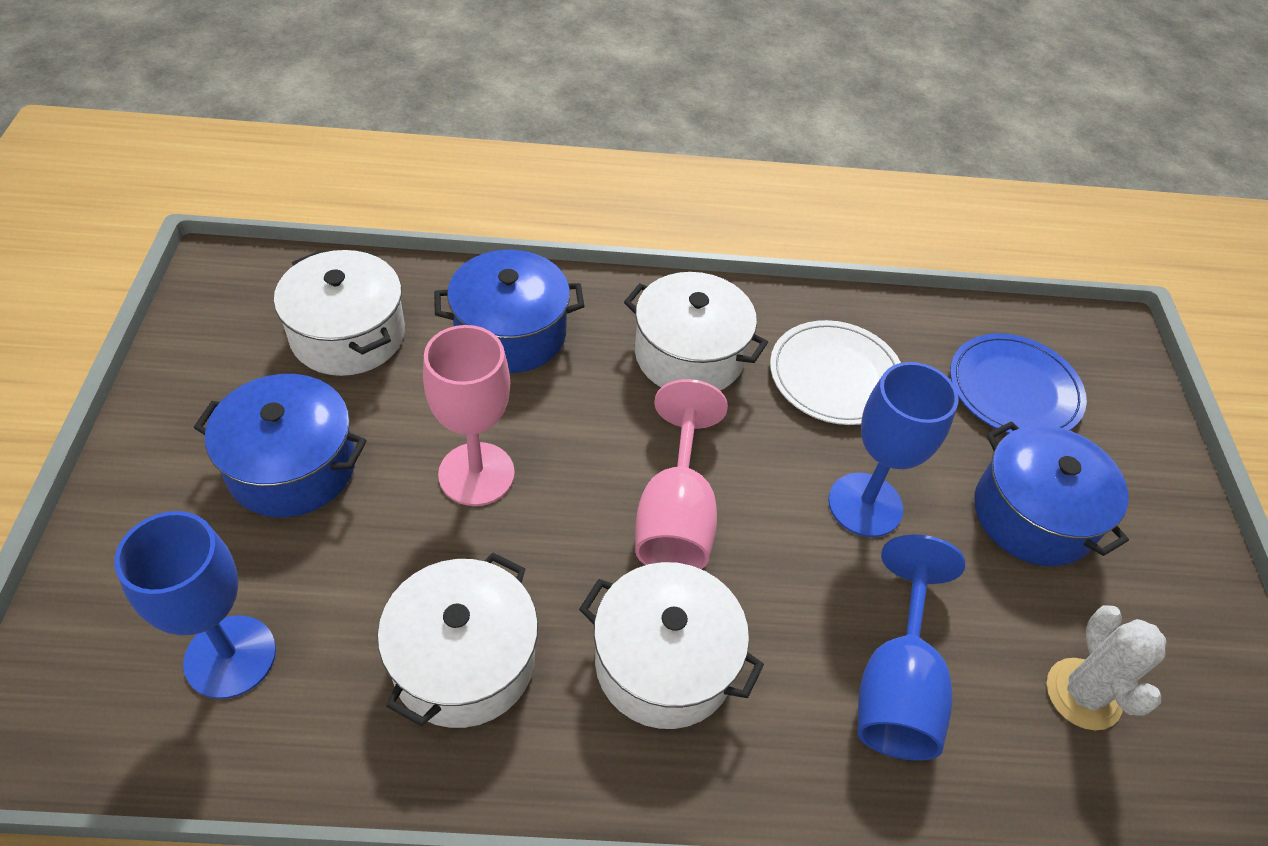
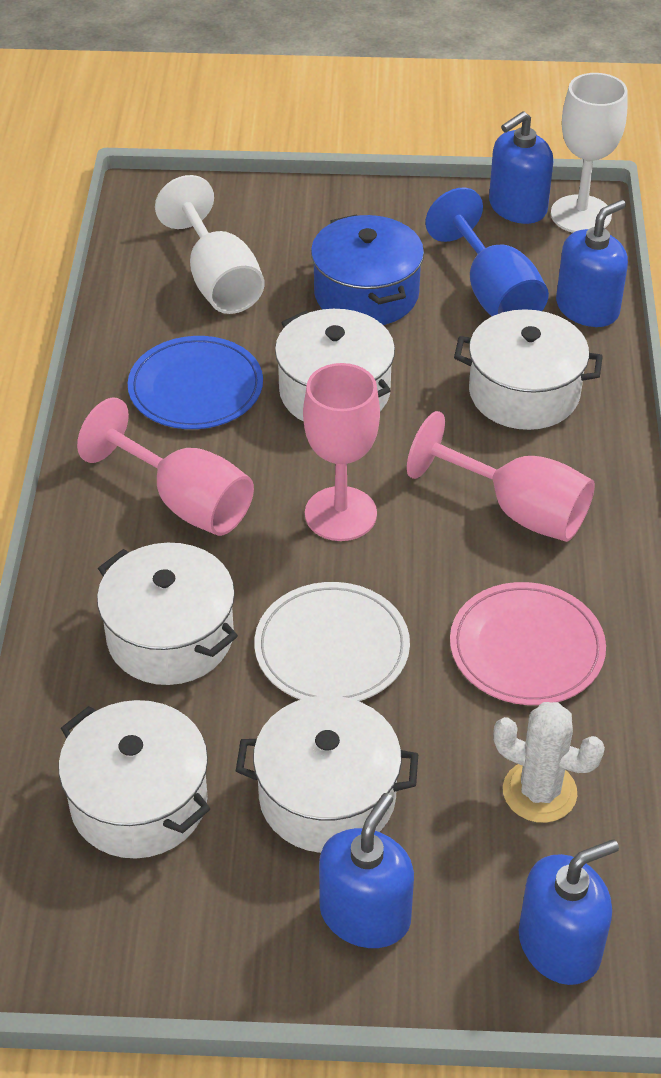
blue goblet: 3 -> 1
blue pot: 3 -> 1
blue soap dispenser: 0 -> 4
pink goblet: 2 -> 3
pink plate: 0 -> 1
white goblet: 0 -> 2
white pot: 4 -> 5

